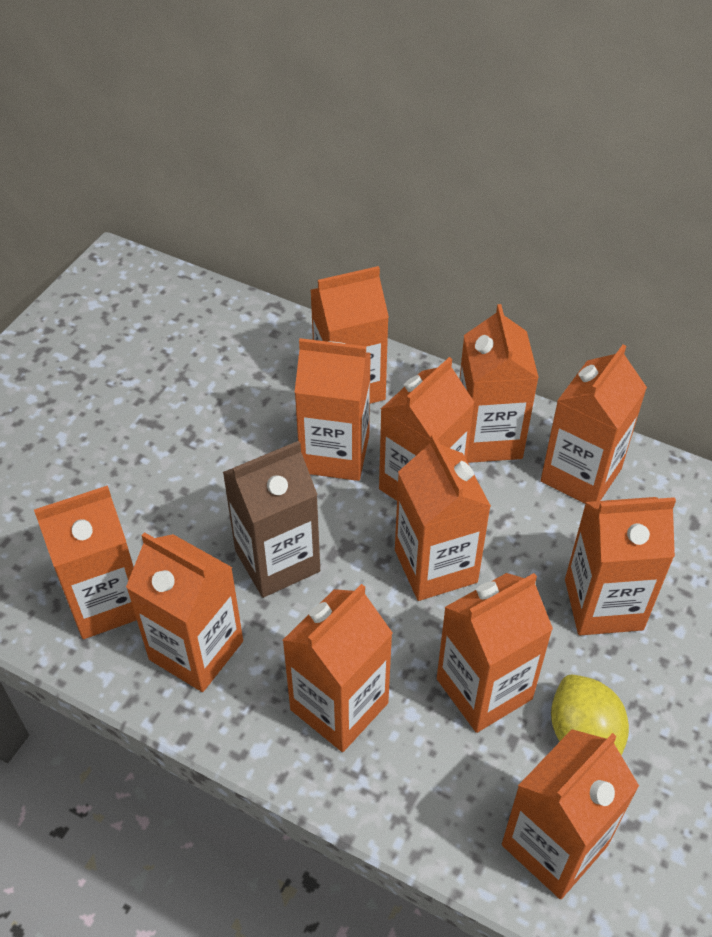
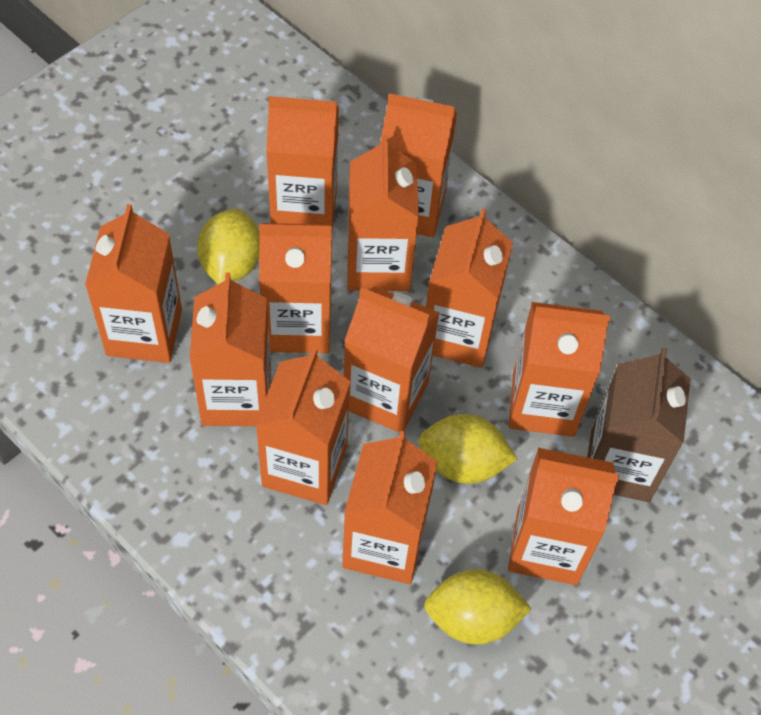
yellow lemon: 1 -> 3

